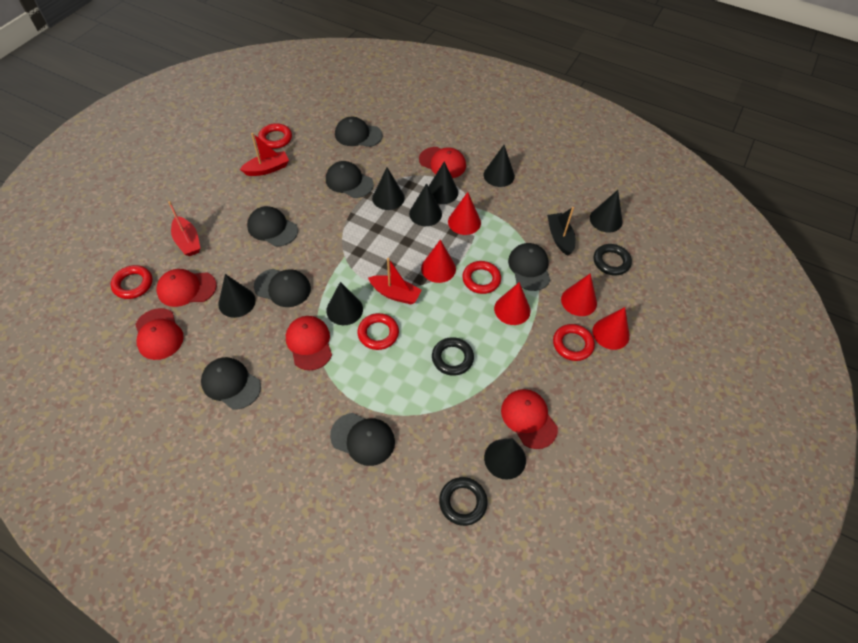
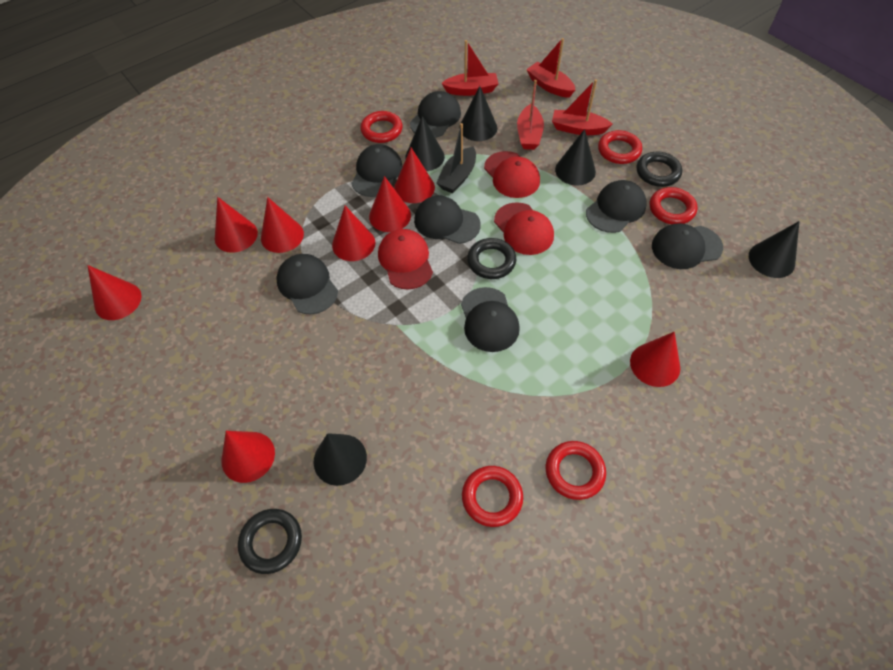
black cone: 8 -> 5
red boat: 3 -> 4
red cap: 5 -> 3
red cone: 5 -> 8

